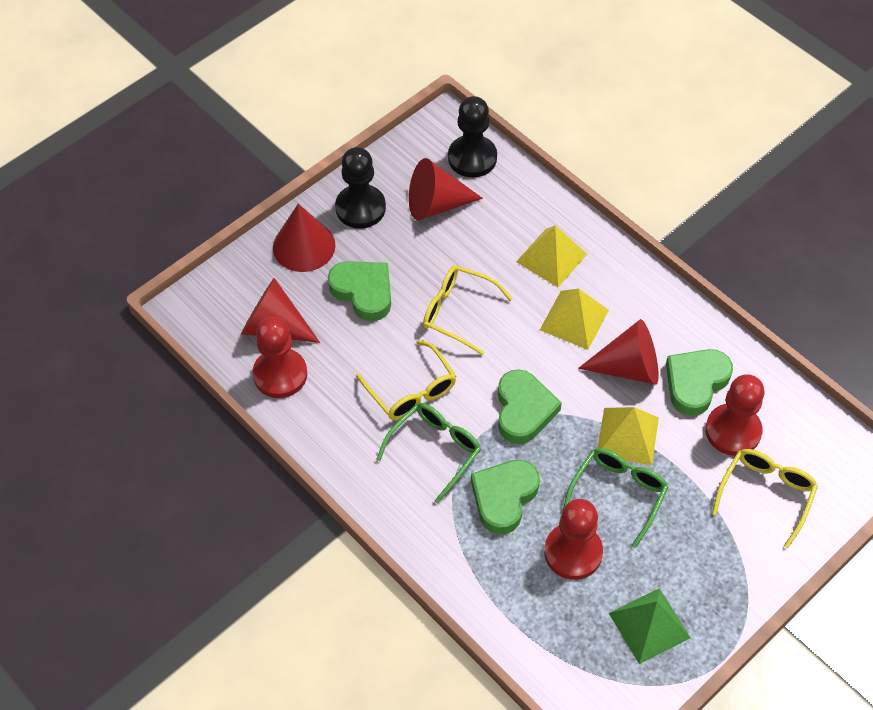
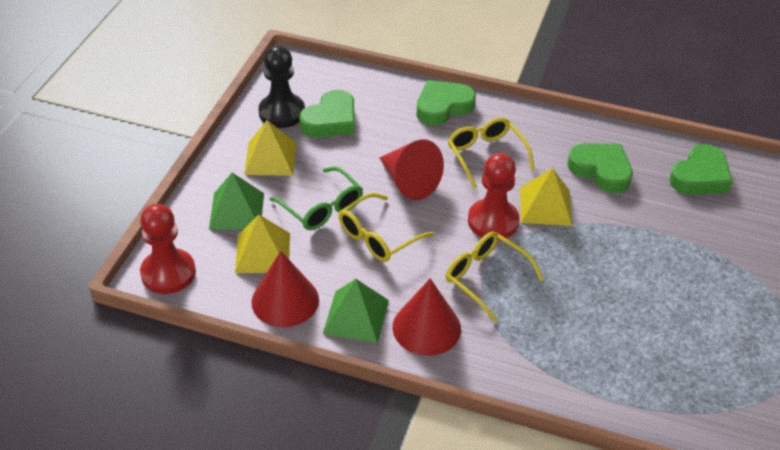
black pawn: 2 -> 1
green glasses: 2 -> 1
green pyramid: 1 -> 2
red cone: 4 -> 3
red pawn: 3 -> 2

